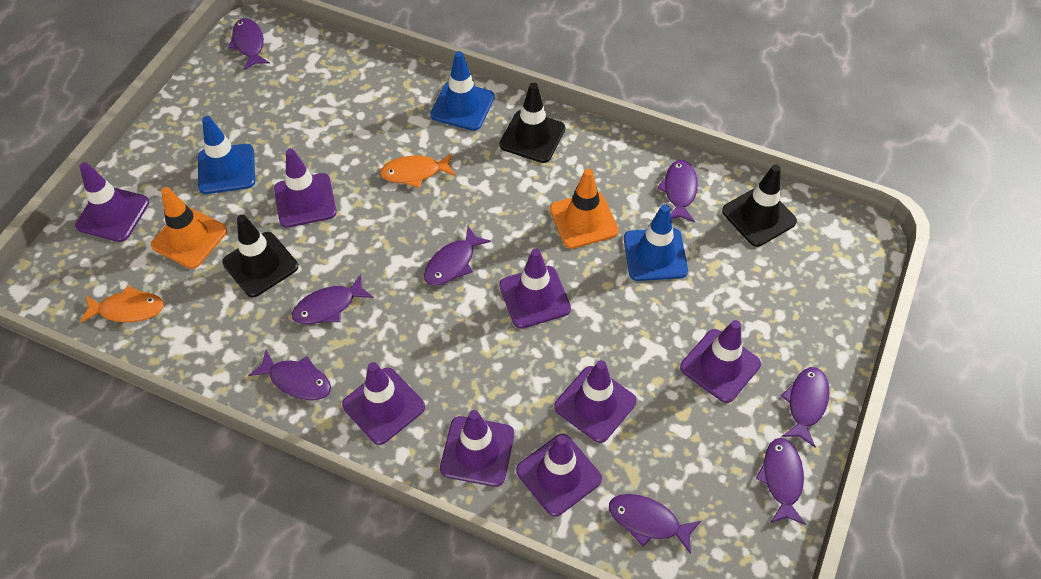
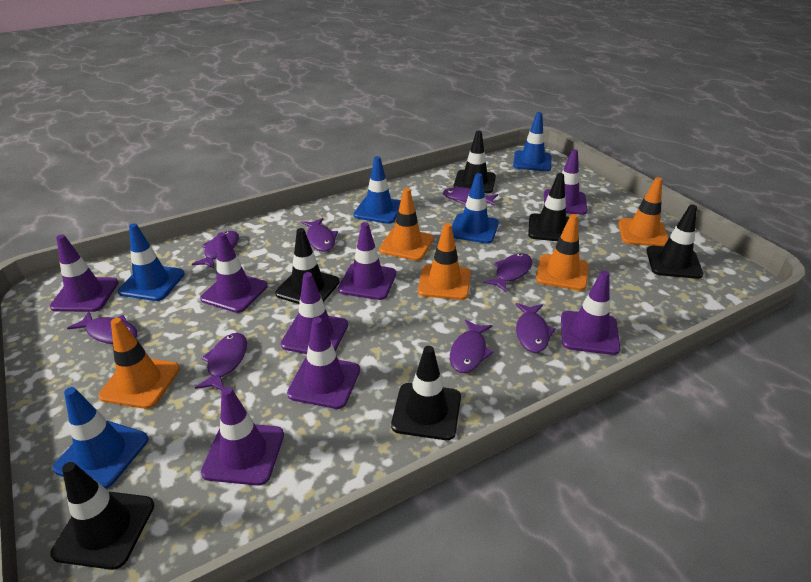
black traffic cone: 3 -> 6
blue traffic cone: 3 -> 5
orange fish: 2 -> 0
orange traffic cone: 2 -> 5

